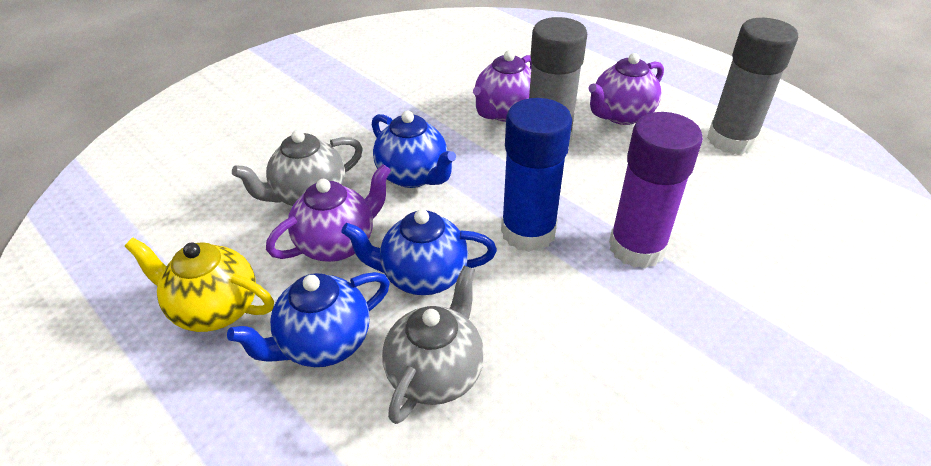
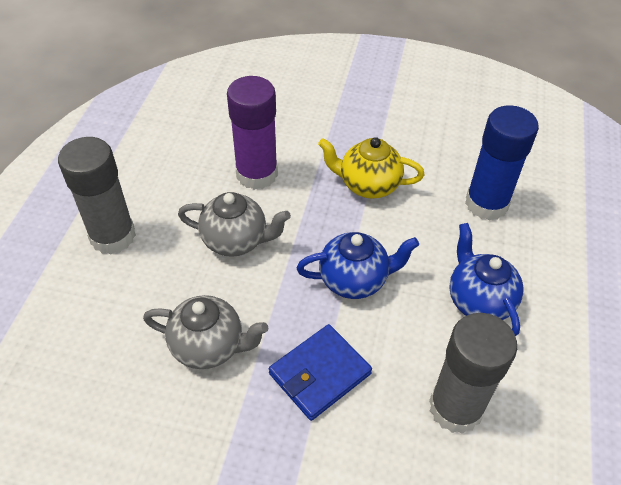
blue teapot: 3 -> 2
blue wallet: 0 -> 1
purple teapot: 3 -> 0

